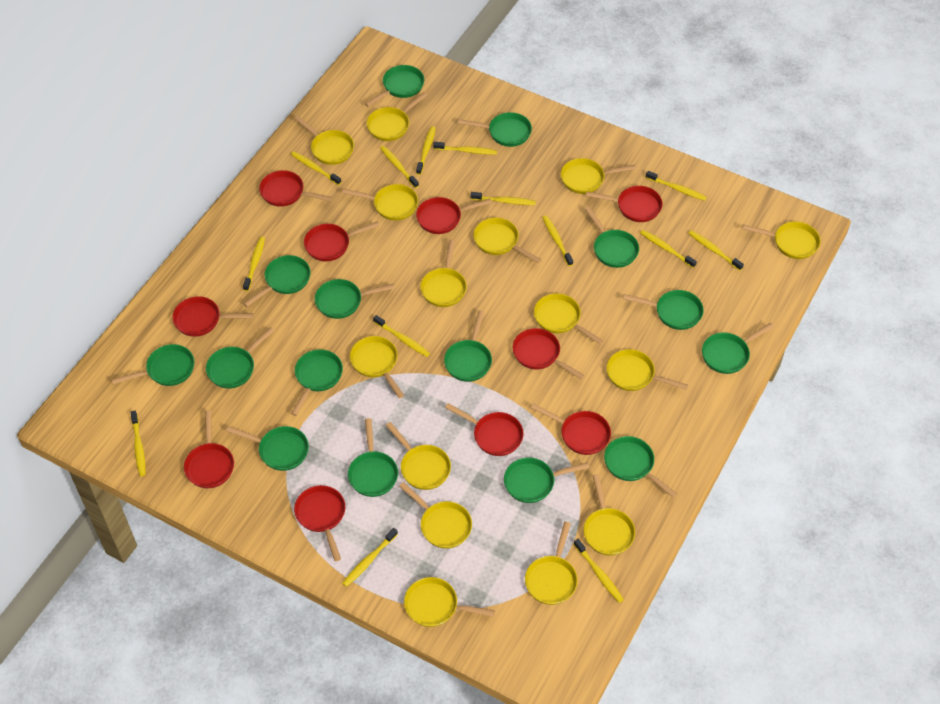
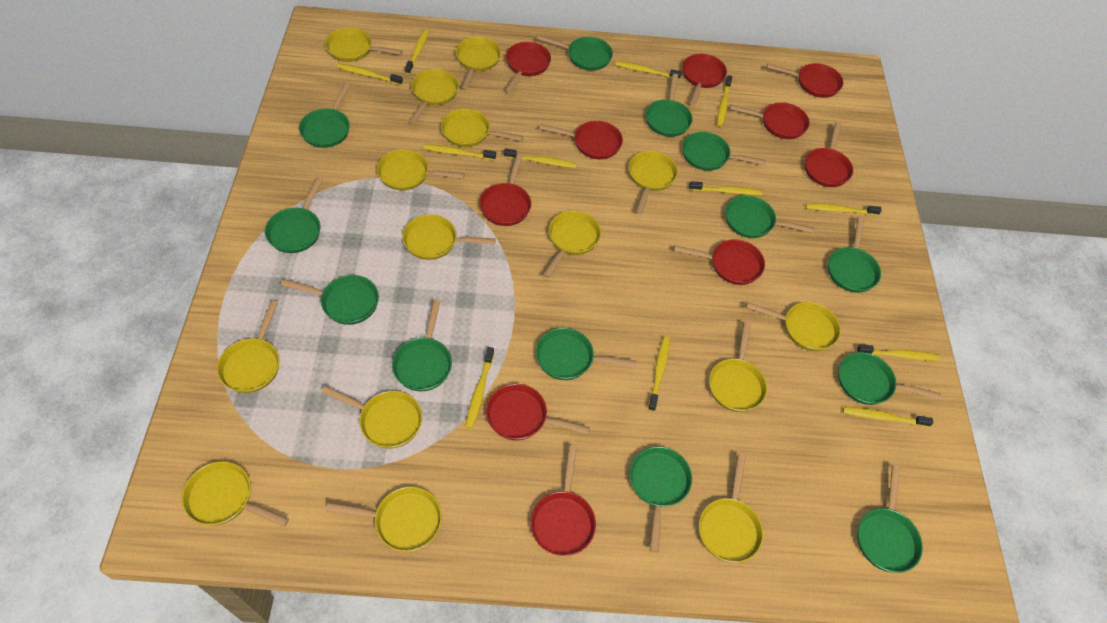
green pan: 15 -> 13
yellow toothbrush: 14 -> 12

